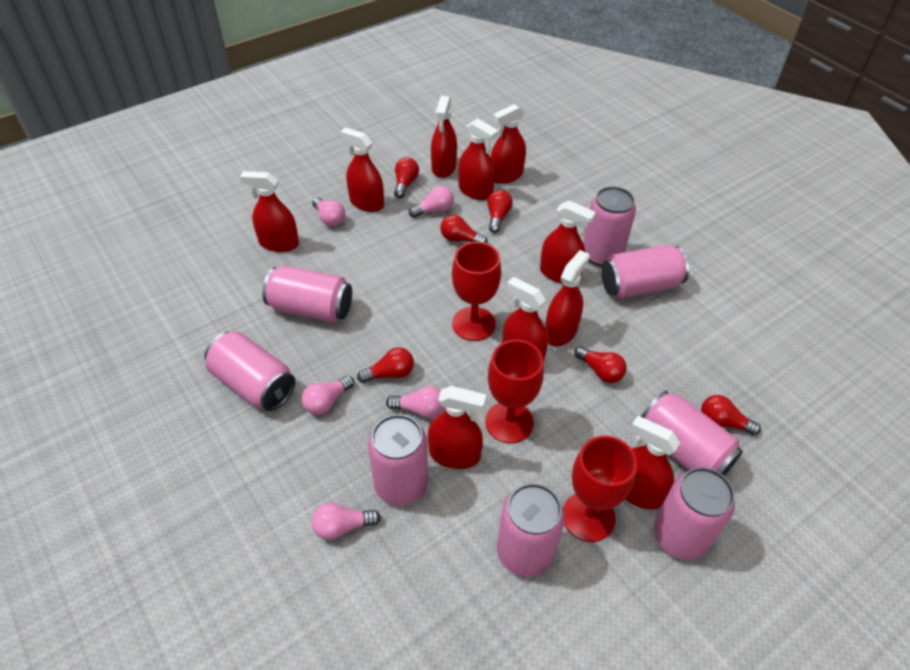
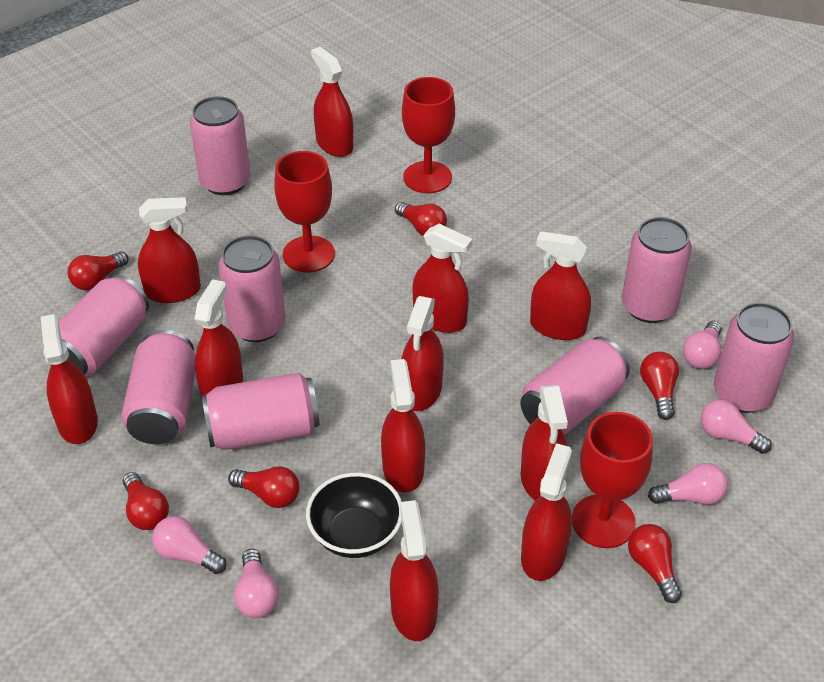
black bowl: 0 -> 1
red spray bottle: 10 -> 11

